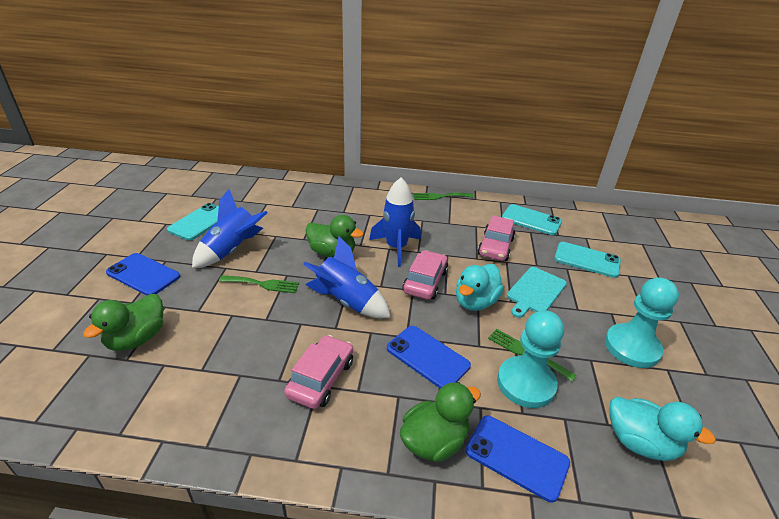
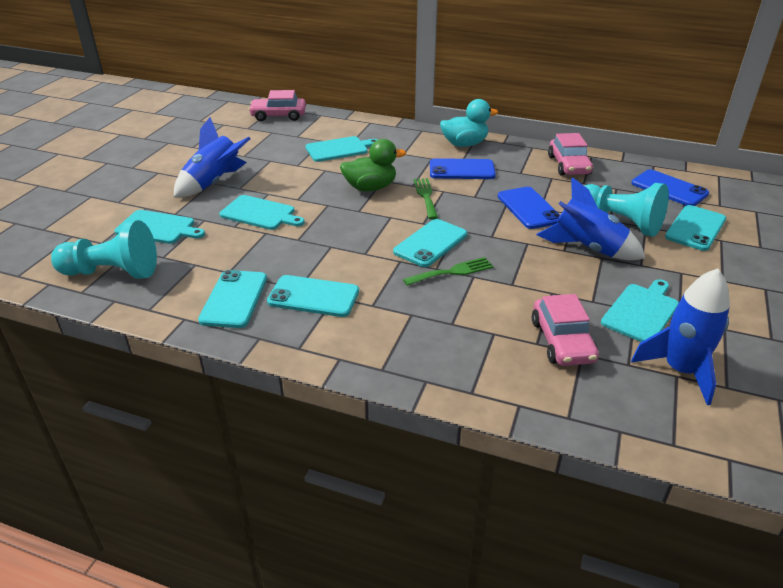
green duck: 3 -> 1
green fork: 3 -> 2
turquoise cutting board: 1 -> 4
turquoise duck: 2 -> 1
turquoise phone: 3 -> 4

